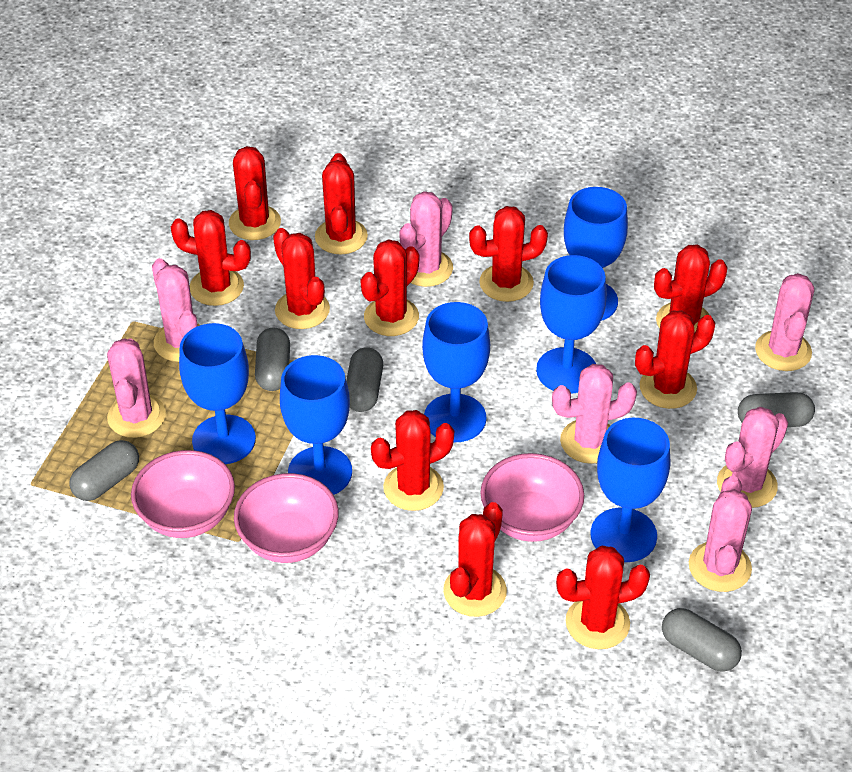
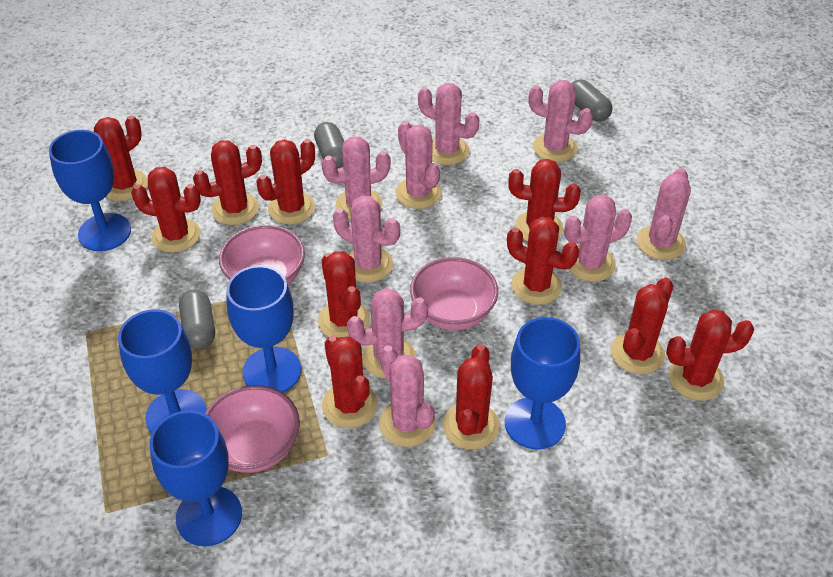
blue goblet: 6 -> 5
grey capsule: 5 -> 3
pink cactus: 7 -> 9

